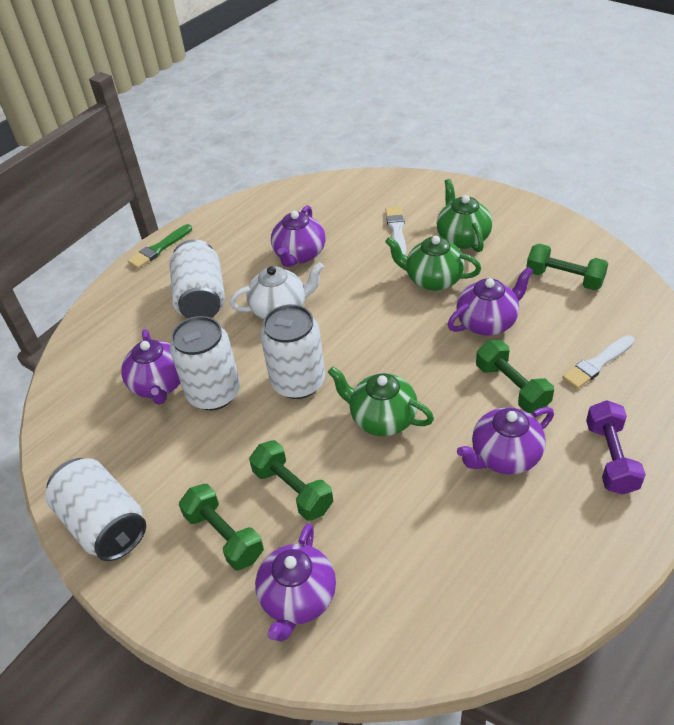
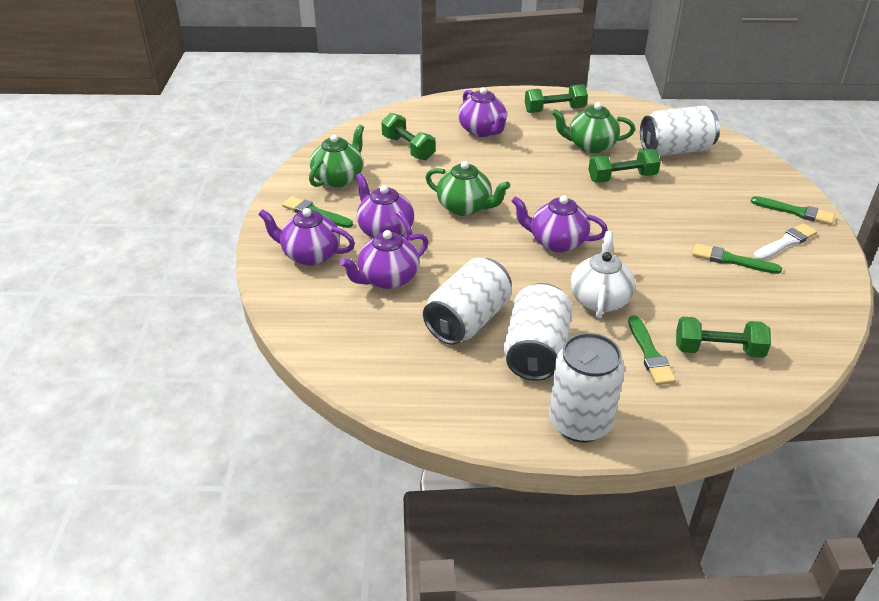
green brush: 1 -> 4
purple dumbbell: 1 -> 0
white brush: 2 -> 1

